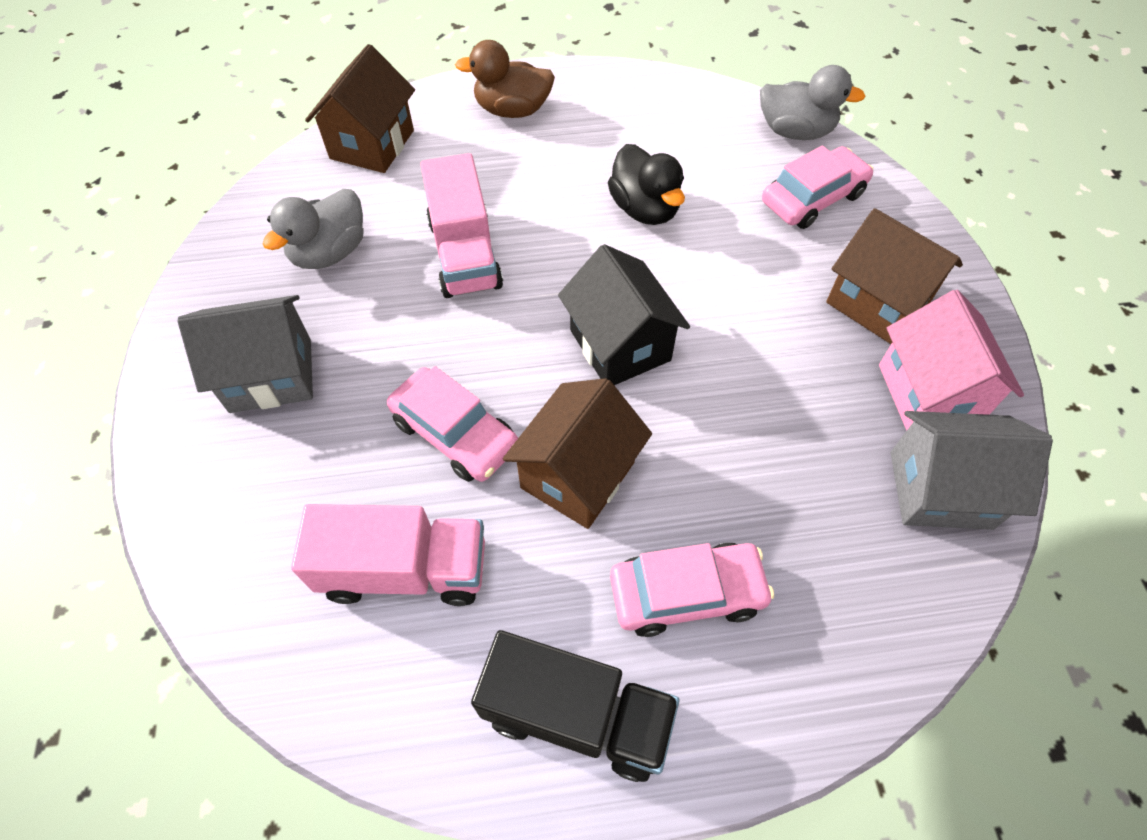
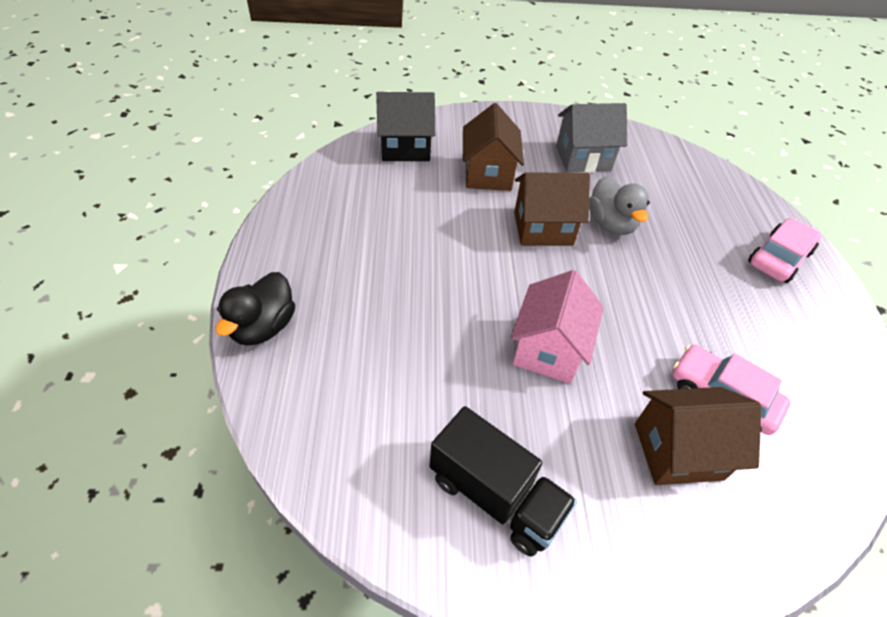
brown duck: 1 -> 0
grey duck: 2 -> 1
grey house: 2 -> 1
pink car: 3 -> 2
pink truck: 2 -> 0

